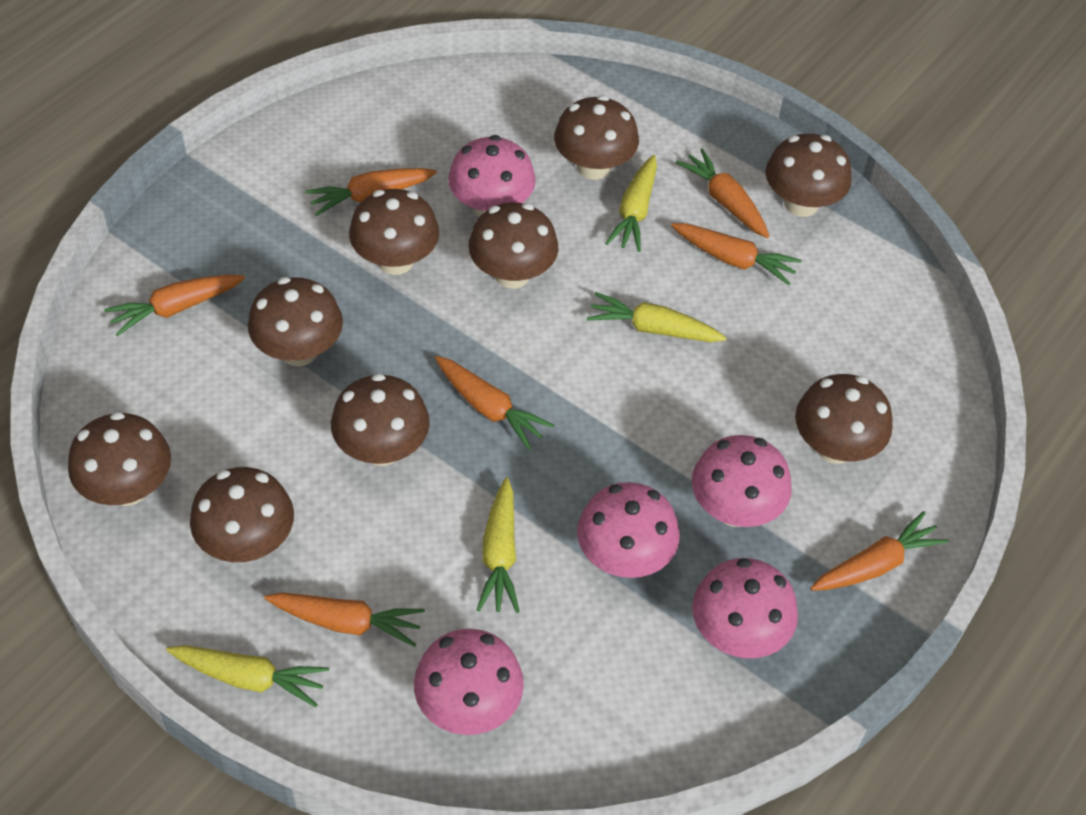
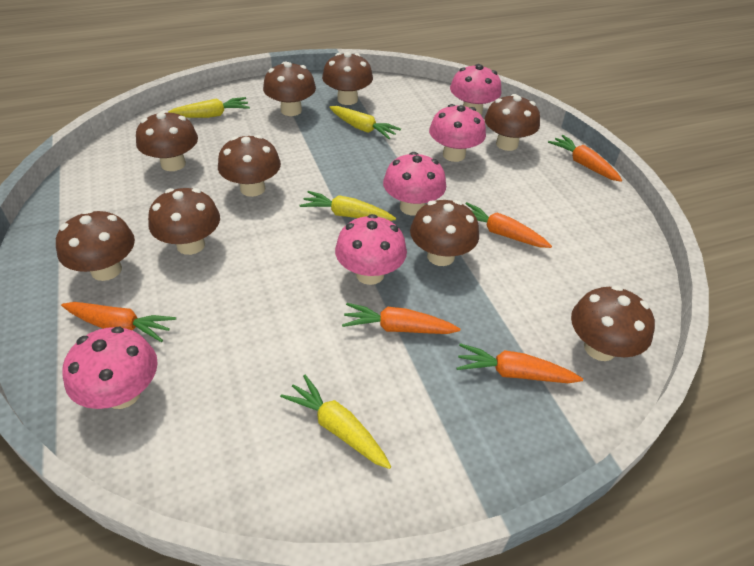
orange carrot: 7 -> 5

